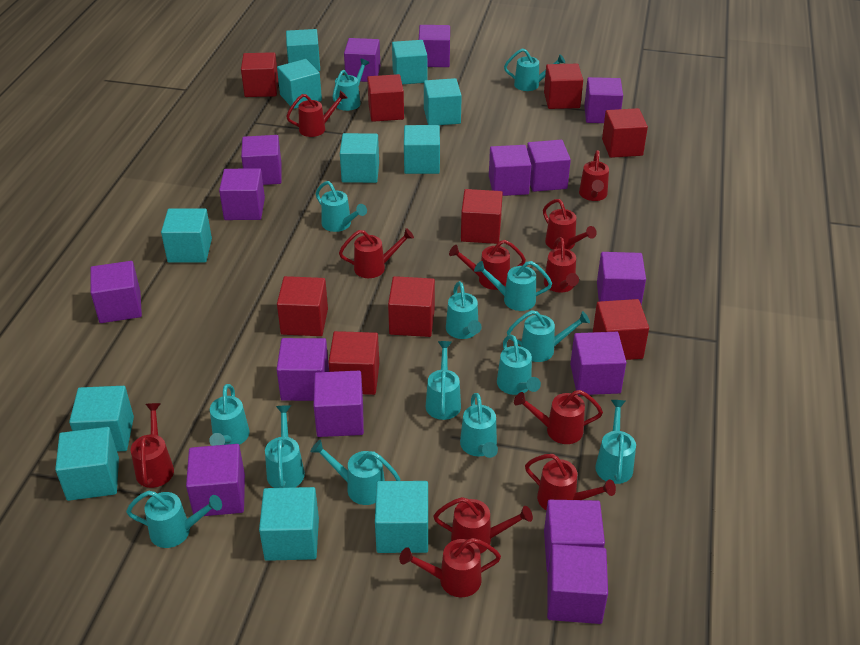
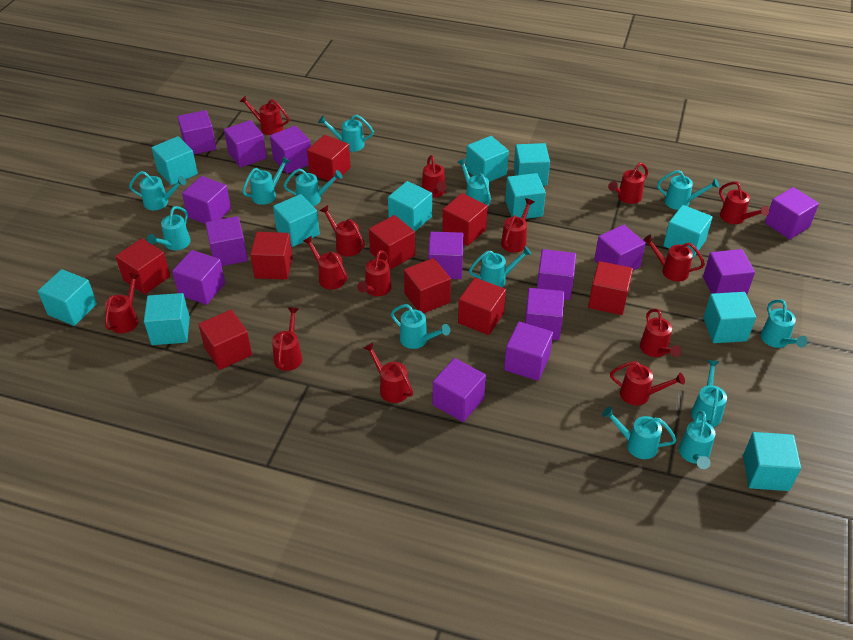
purple cube: 15 -> 14
red watering can: 11 -> 14
turquoise watering can: 14 -> 13

